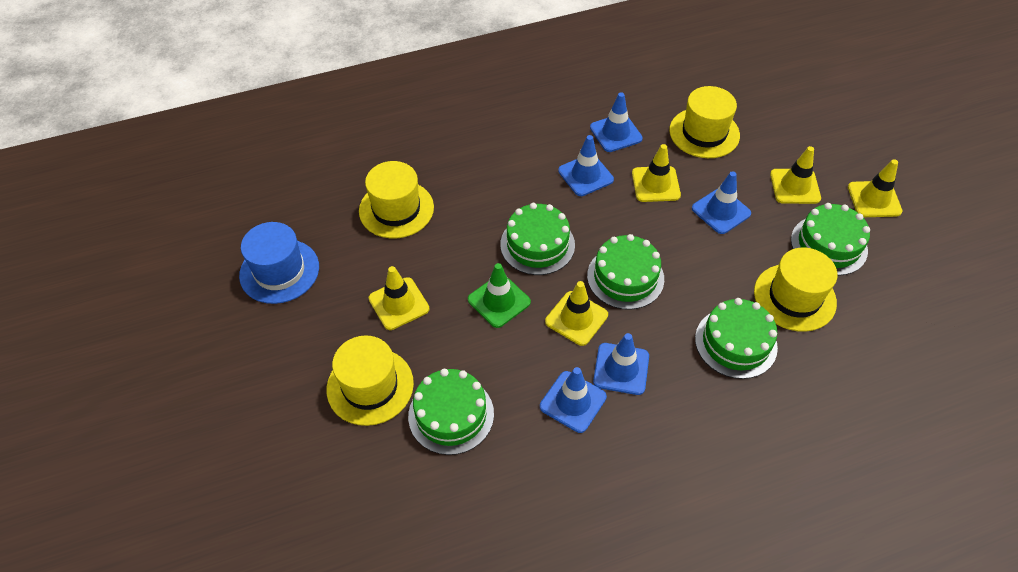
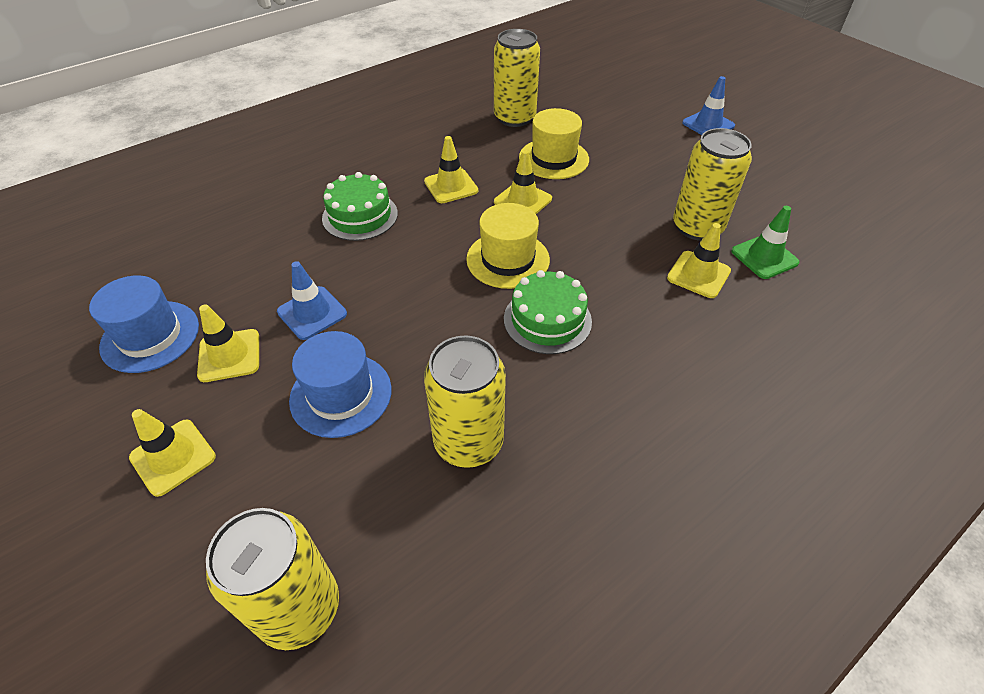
blue hat: 1 -> 2
blue traffic cone: 5 -> 2
green cake: 5 -> 2
yellow can: 0 -> 4
yellow hat: 4 -> 2

